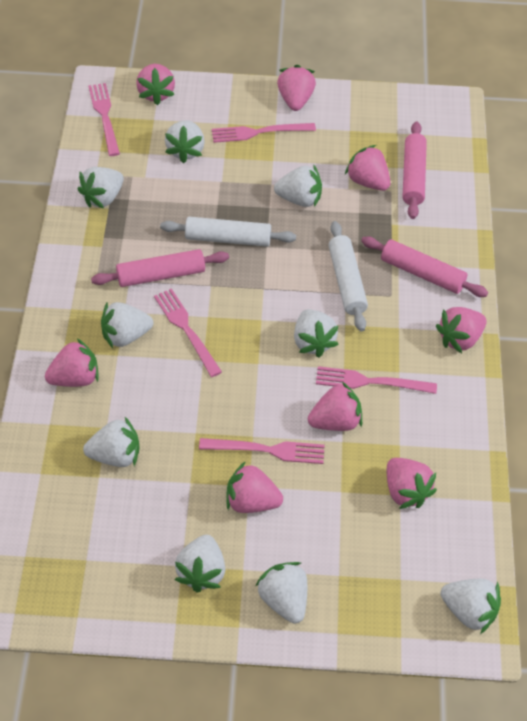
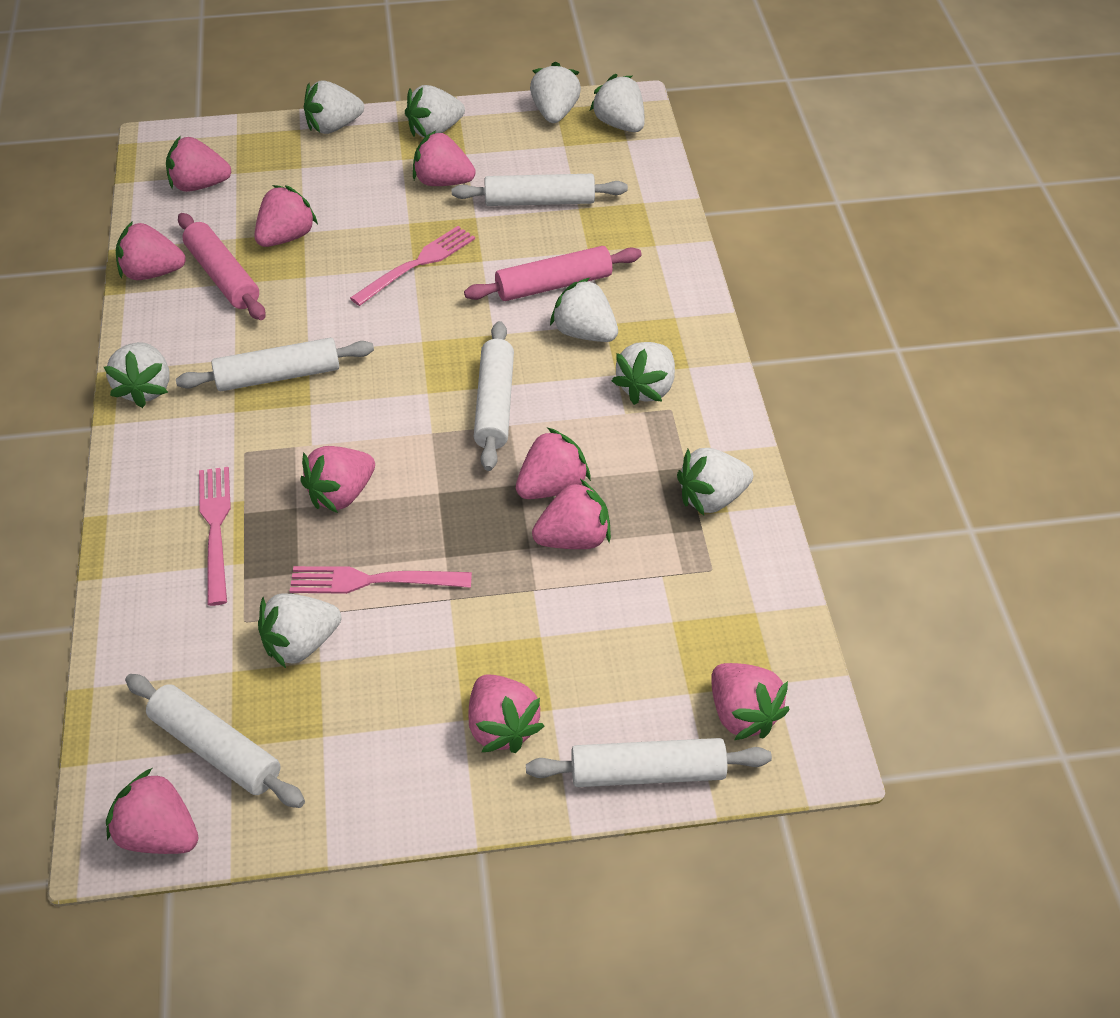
pink fork: 5 -> 3
pink rolling pin: 3 -> 2
pink strawberry: 8 -> 10
white rolling pin: 2 -> 5

